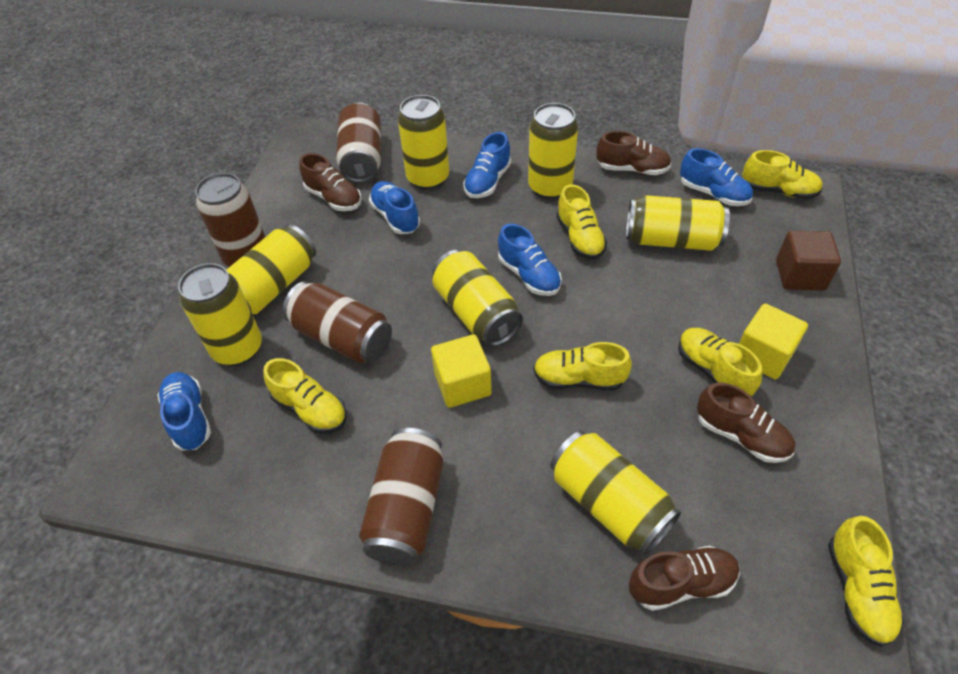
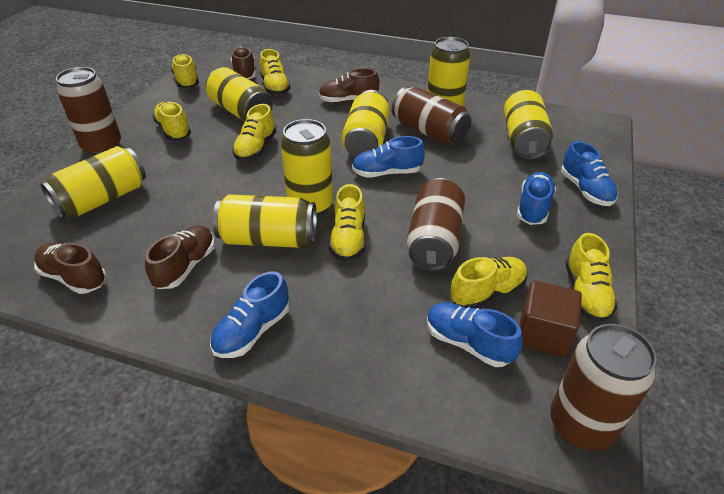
yellow cube: 2 -> 0
yellow shoe: 6 -> 7

